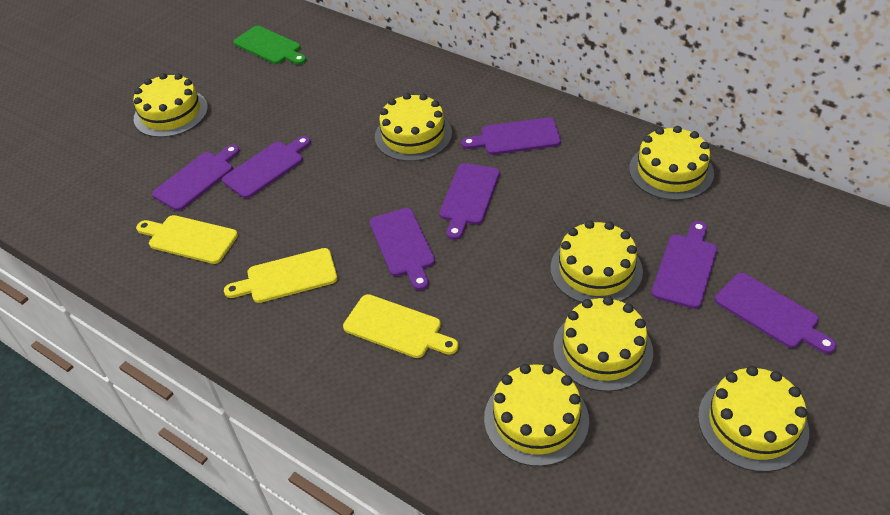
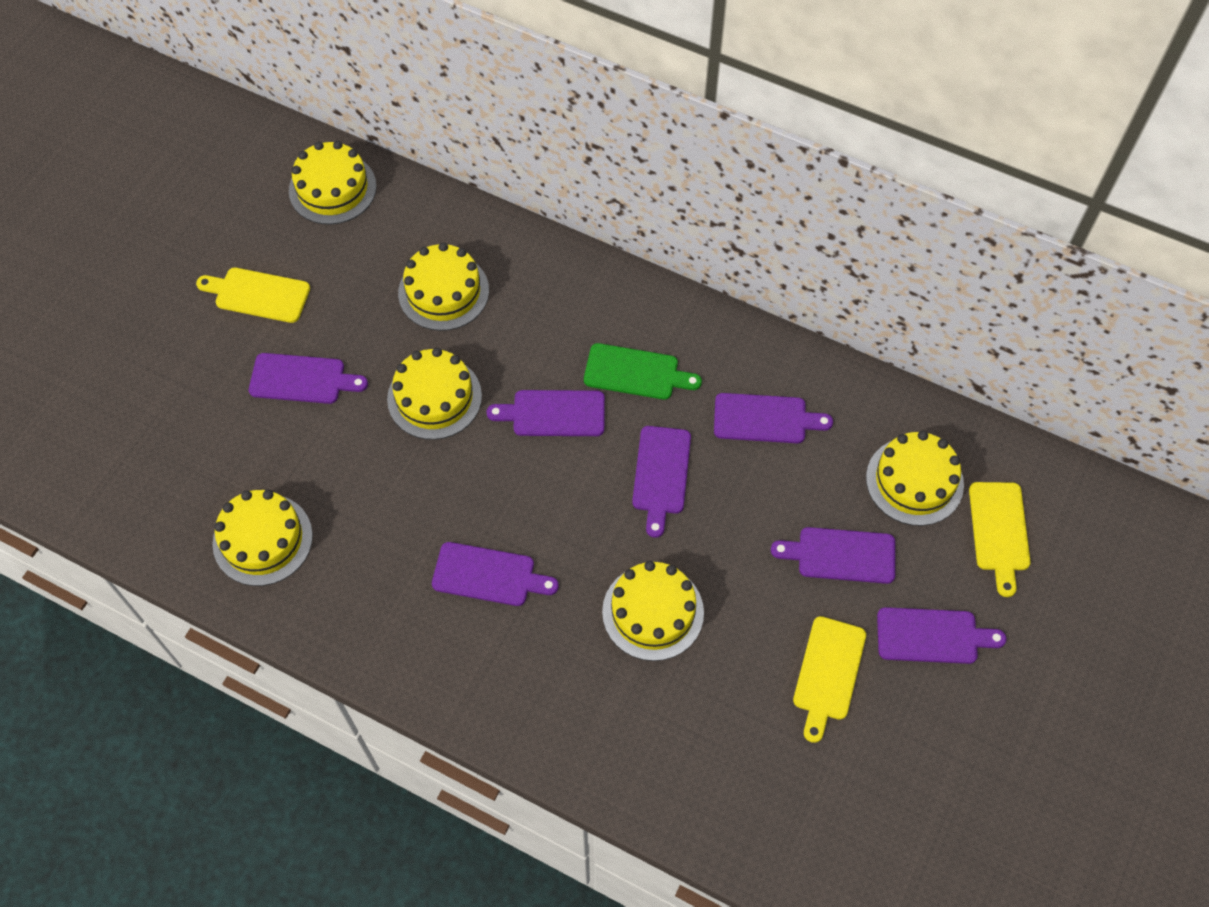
yellow cake: 7 -> 6

